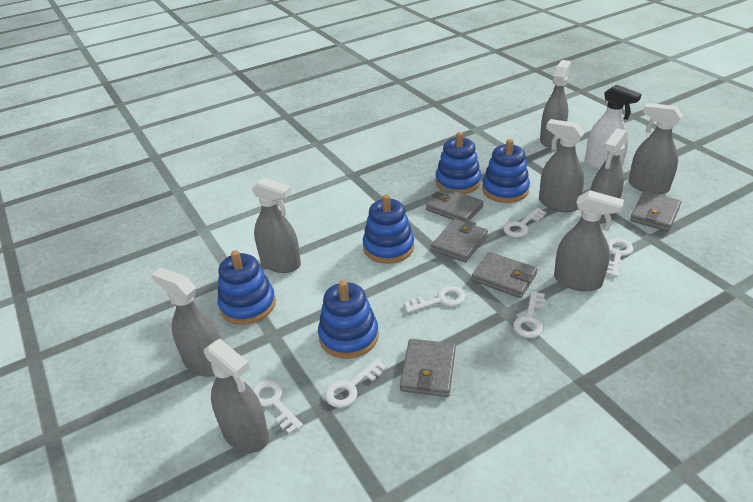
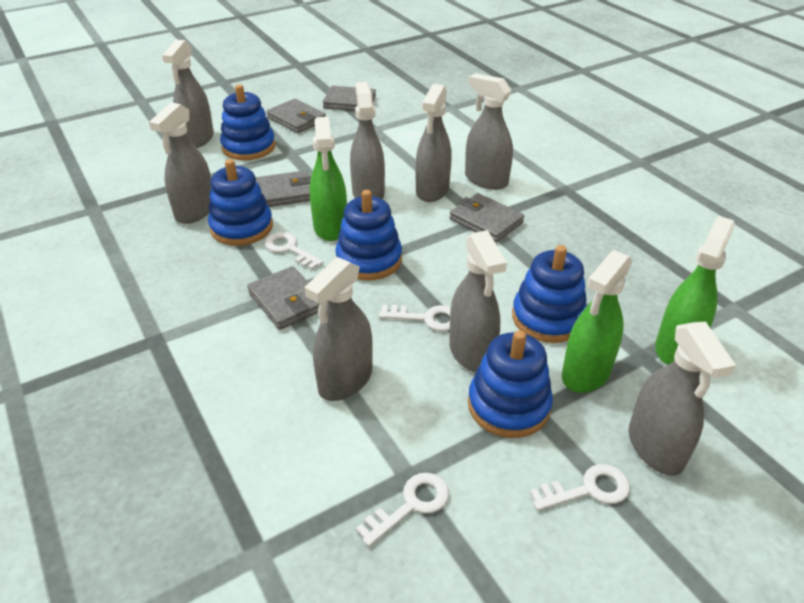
green spray bottle: 0 -> 3
white key: 6 -> 4
white spray bottle: 1 -> 0

